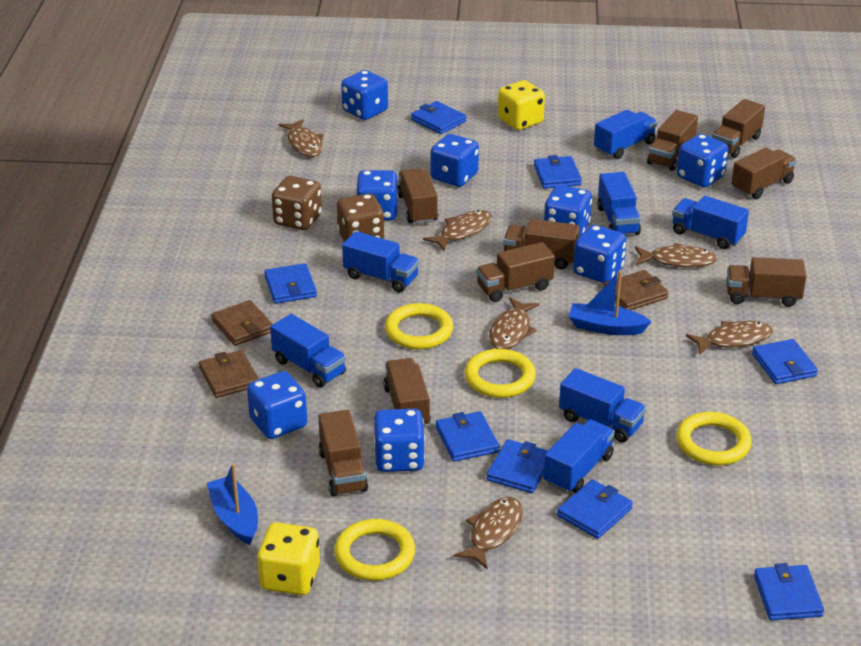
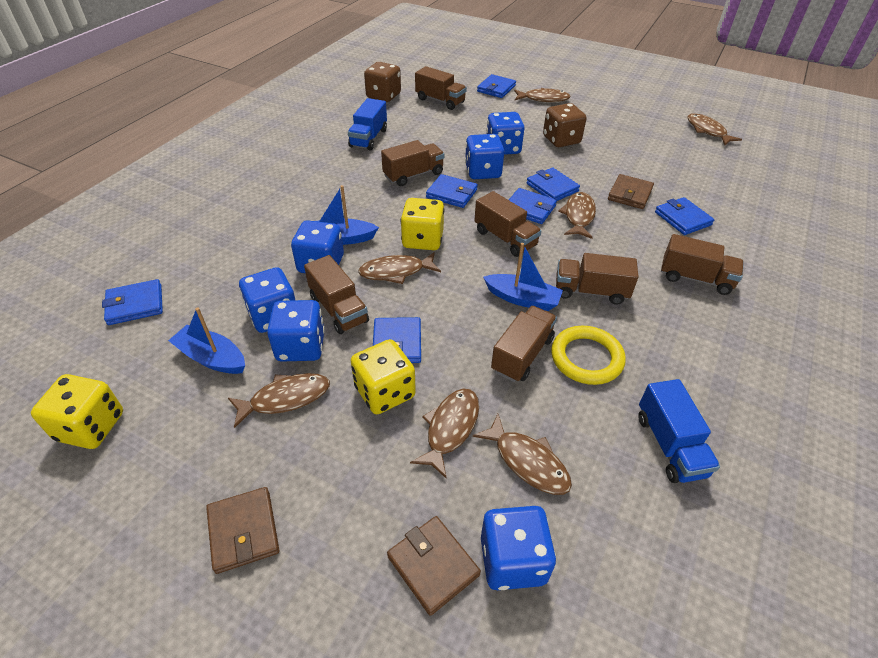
blue boat: 2 -> 3
blue dice: 8 -> 6
blue truck: 7 -> 2
blue wallet: 8 -> 7
brown fish: 6 -> 7
brown truck: 9 -> 7
yellow dice: 2 -> 3
yellow ring: 4 -> 1

